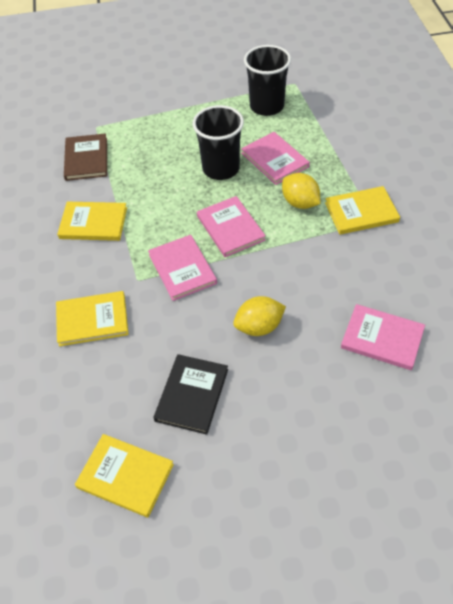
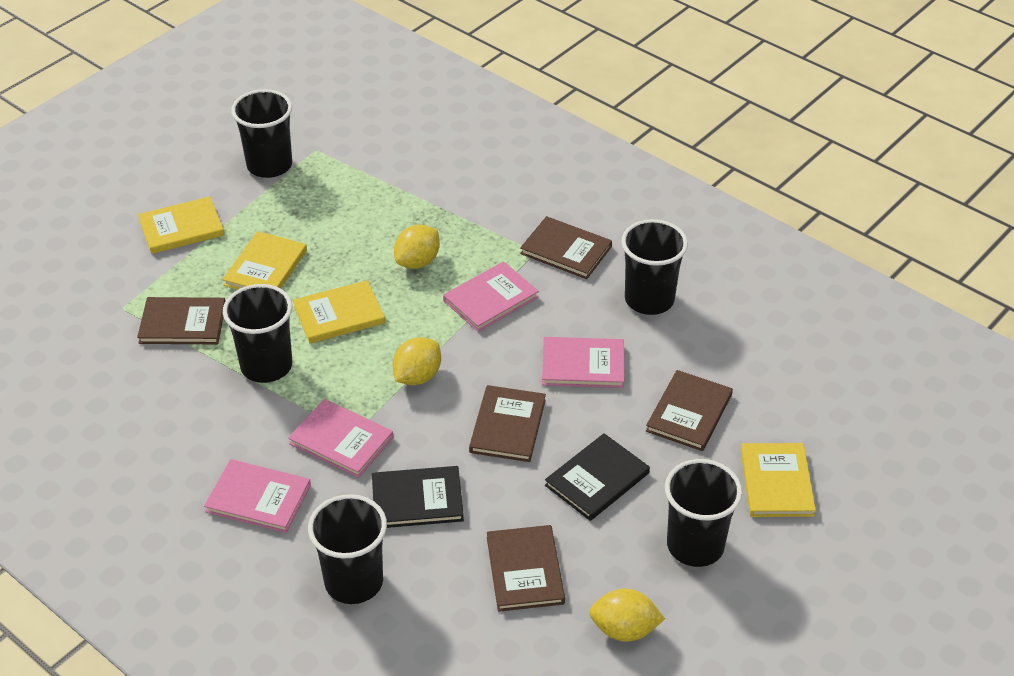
black book: 1 -> 2
black cup: 2 -> 5
brown book: 1 -> 5
yellow lemon: 2 -> 3

